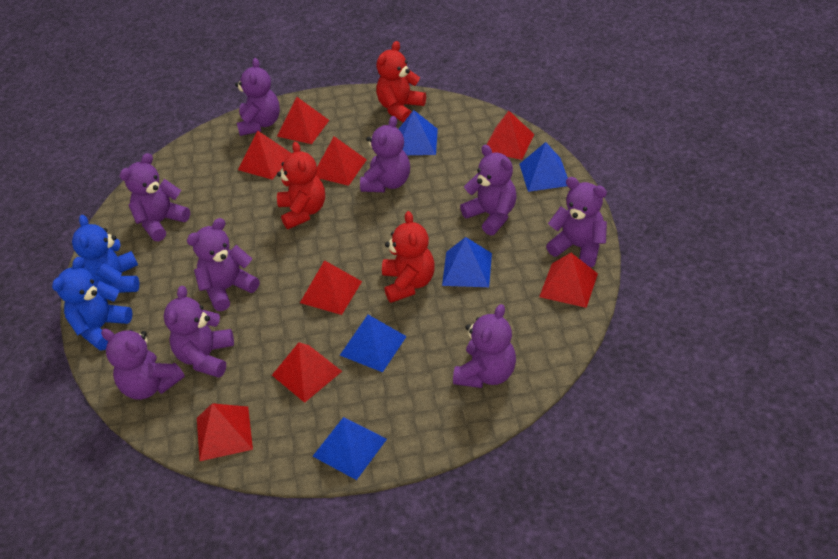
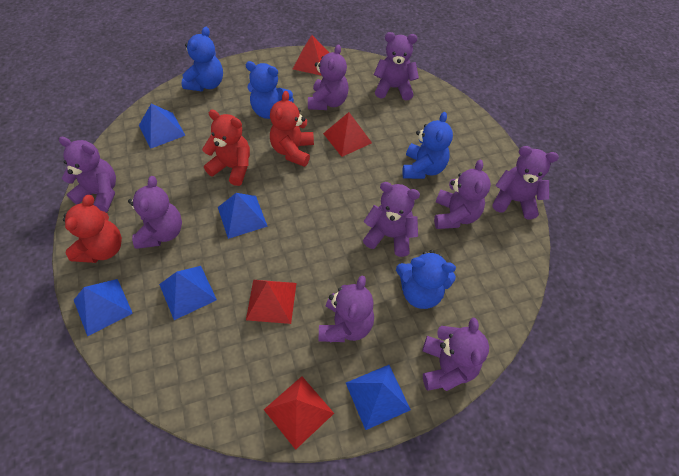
blue teddy bear: 2 -> 4
red pyramid: 8 -> 4

